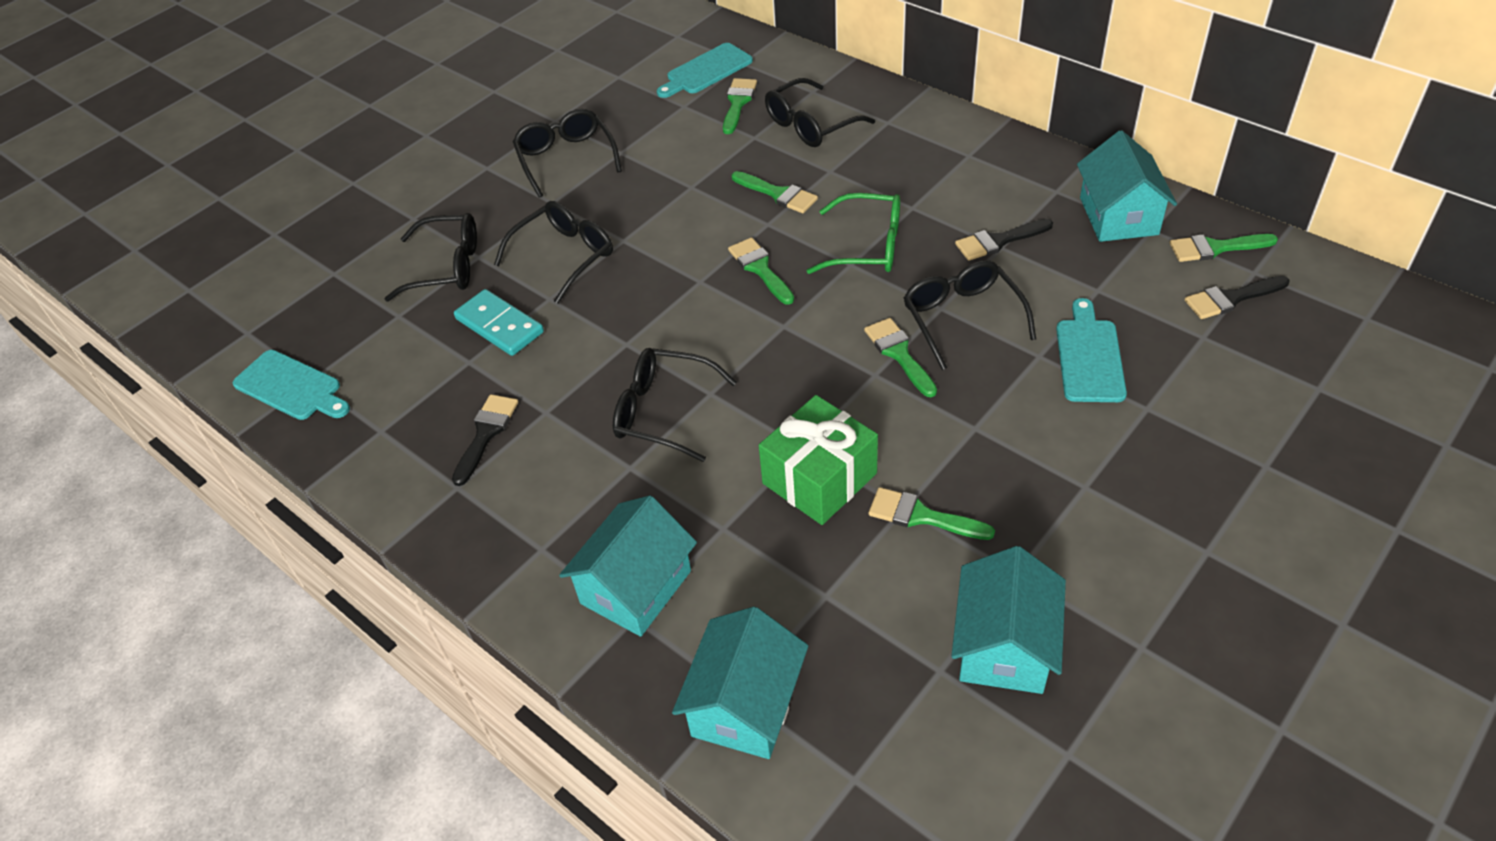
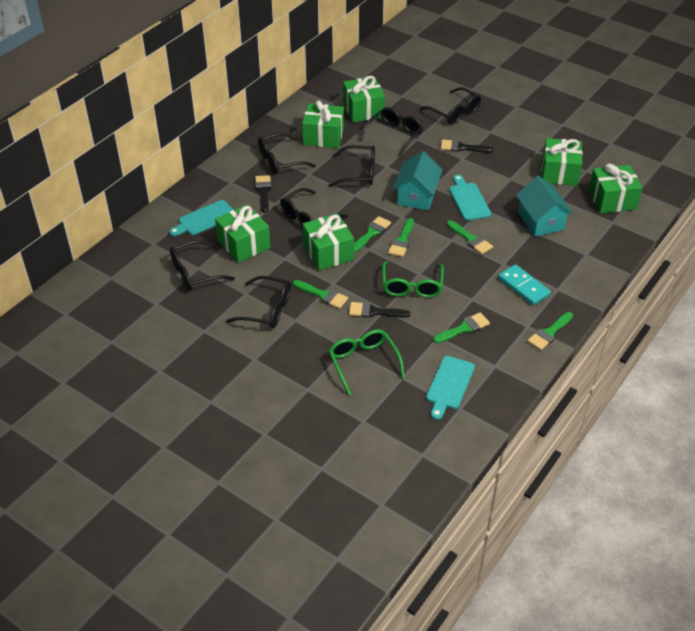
black glasses: 6 -> 7
green gift: 1 -> 6
green glasses: 1 -> 2
turquoise house: 4 -> 2

